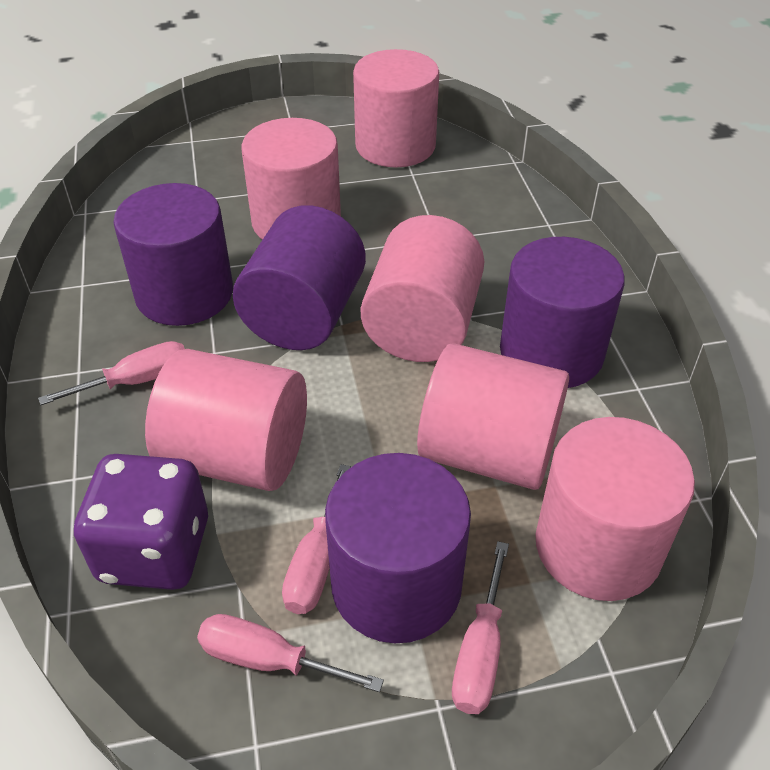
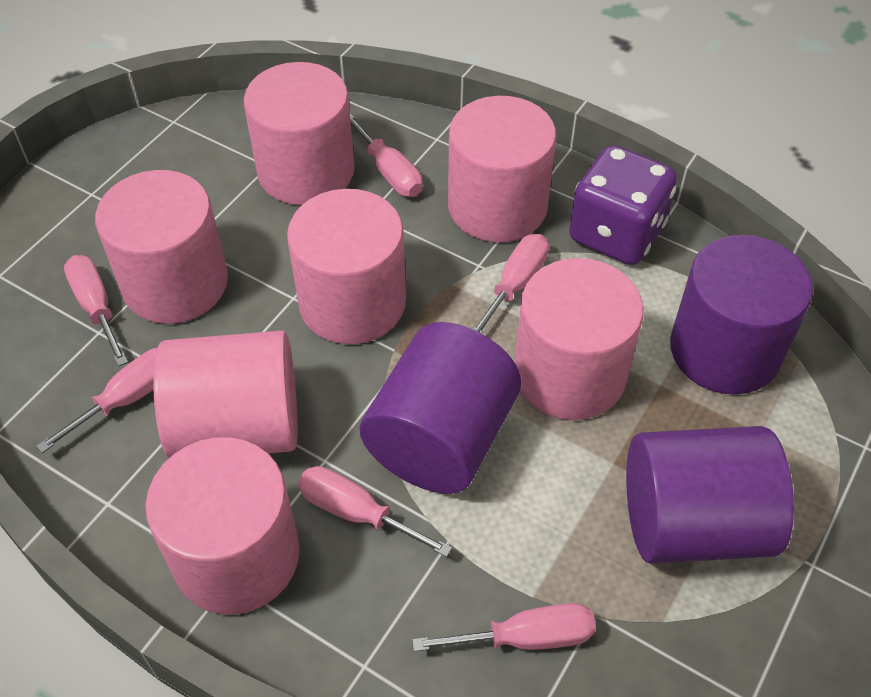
pink cylinder: 6 -> 7
pink screwdriver: 4 -> 6
purple cylinder: 4 -> 3

